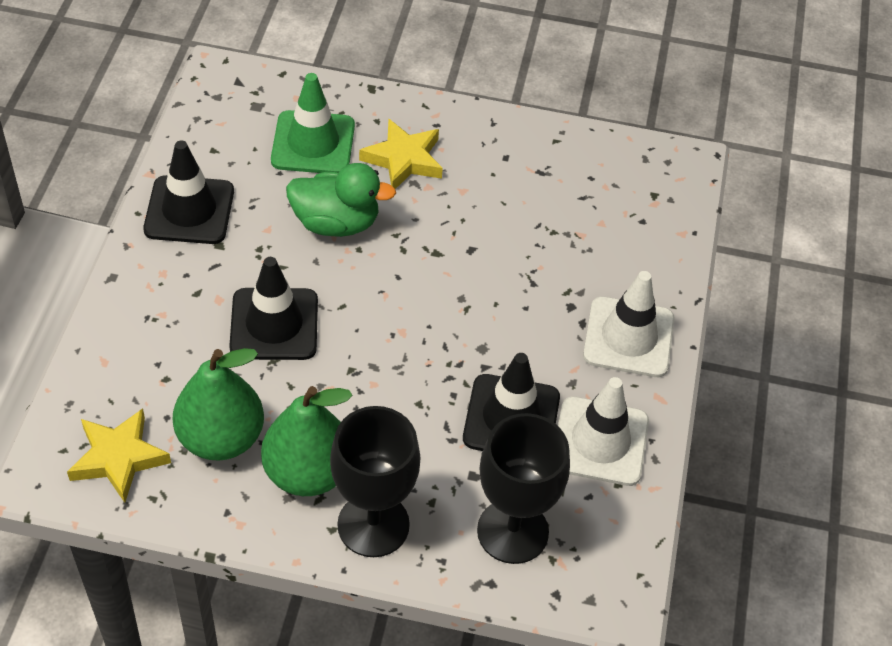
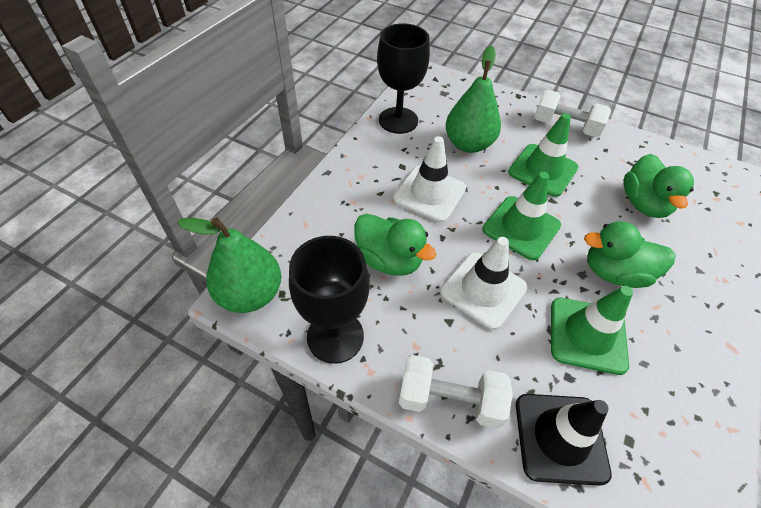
black traffic cone: 3 -> 1
green duck: 1 -> 3
green traffic cone: 1 -> 3
white dumbbell: 0 -> 2
yellow star: 2 -> 0

